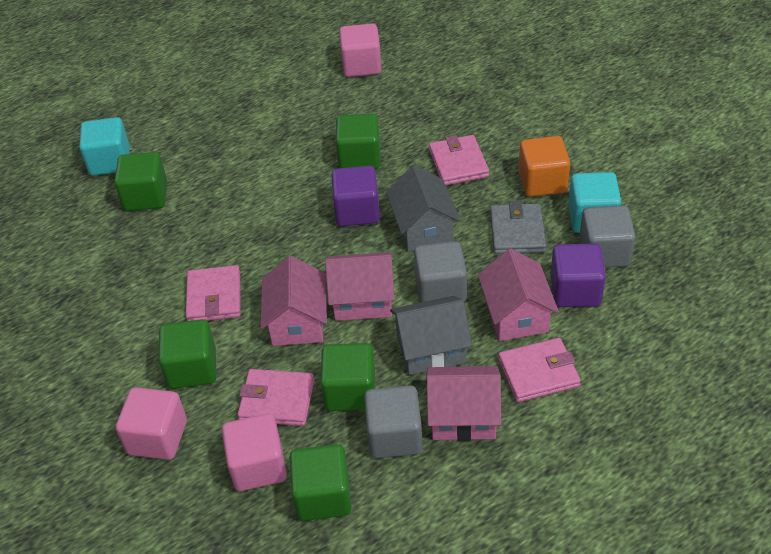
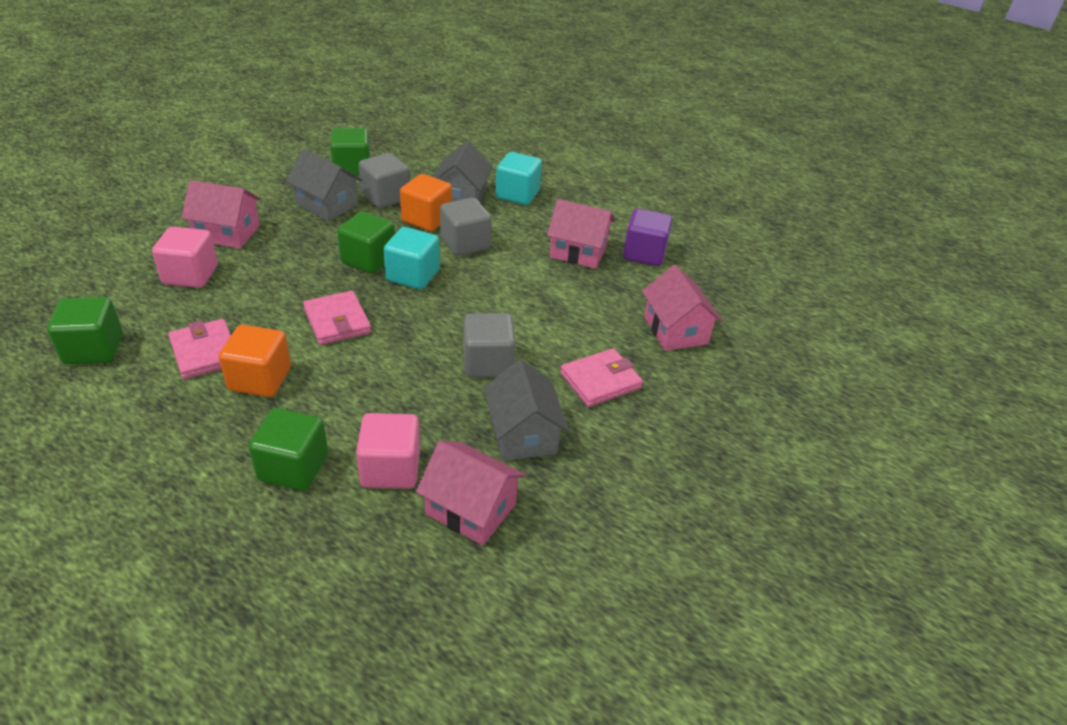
green cube: 5 -> 4
grey house: 2 -> 3
grey wallet: 1 -> 0
orange cube: 1 -> 2
pink cube: 3 -> 2
pink wallet: 4 -> 3
purple cube: 2 -> 1

